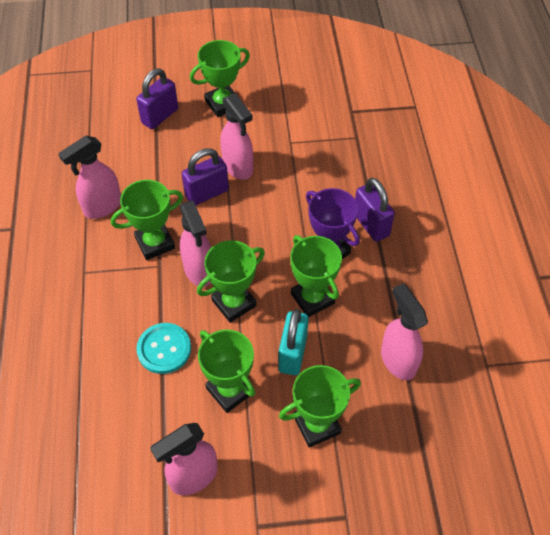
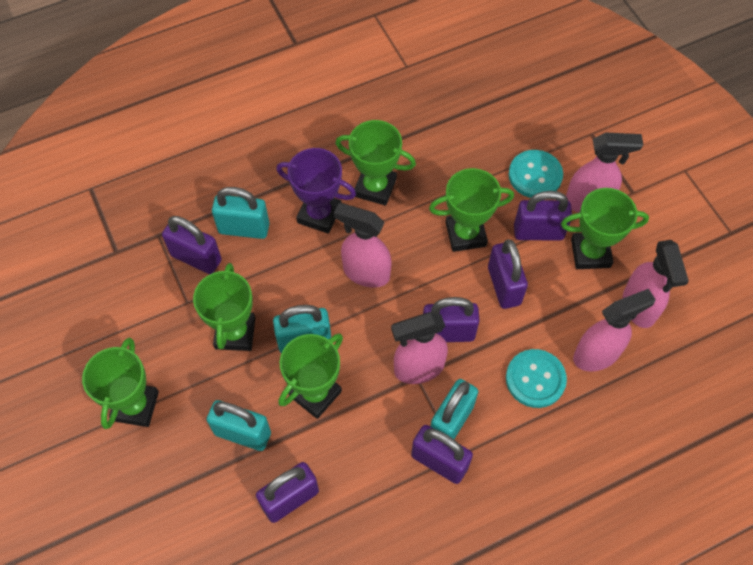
purple padlock: 3 -> 6
turquoise button: 1 -> 2
turquoise padlock: 1 -> 4

